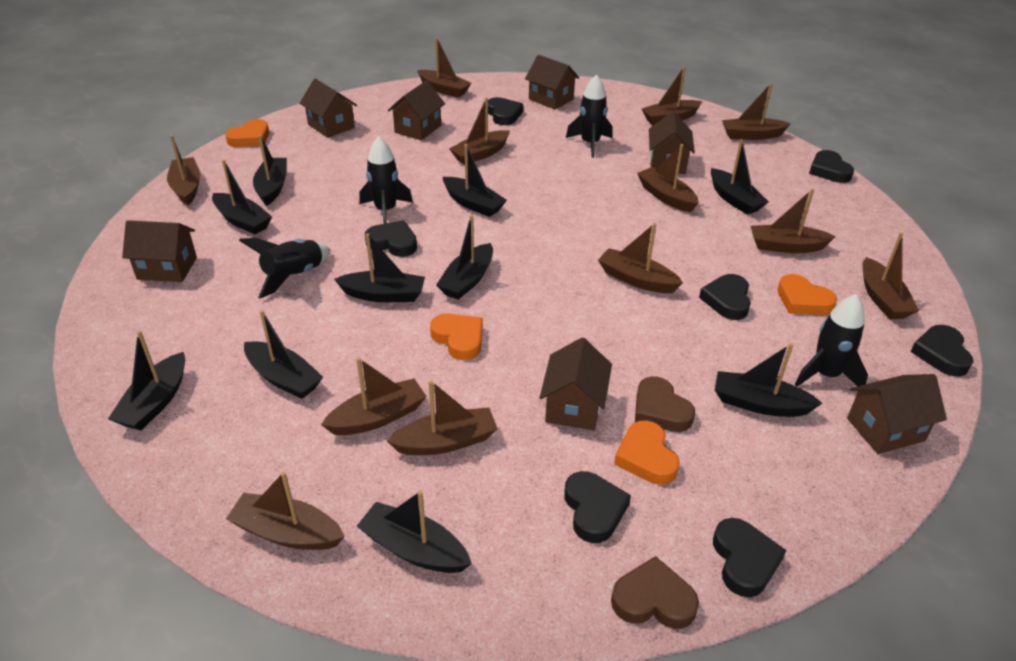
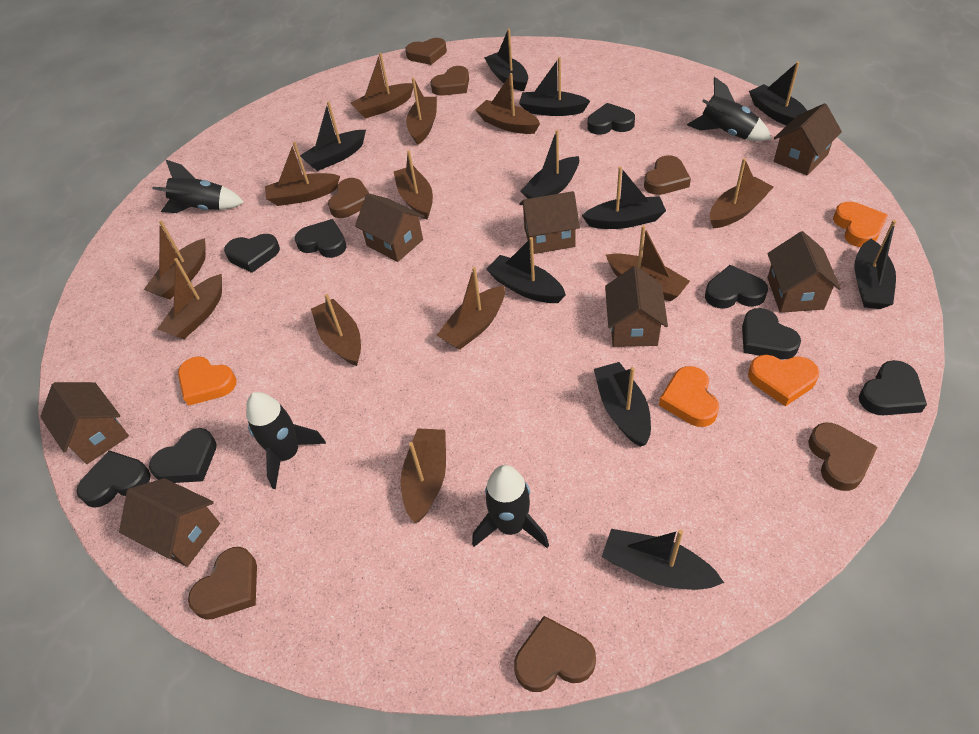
black heart: 7 -> 8
brown heart: 2 -> 7

